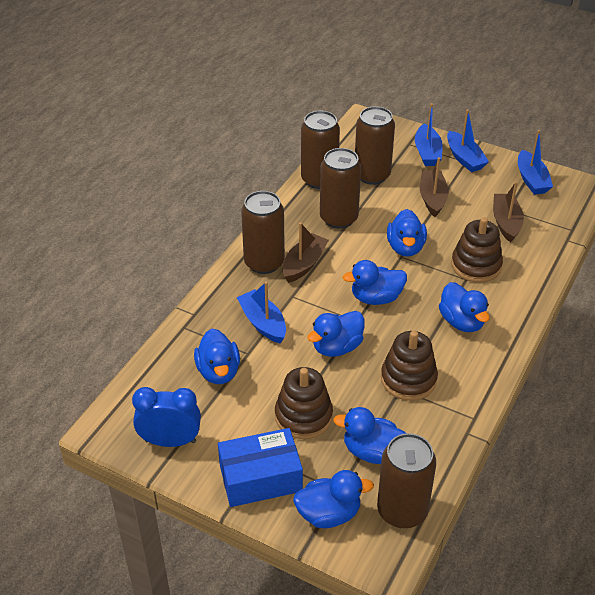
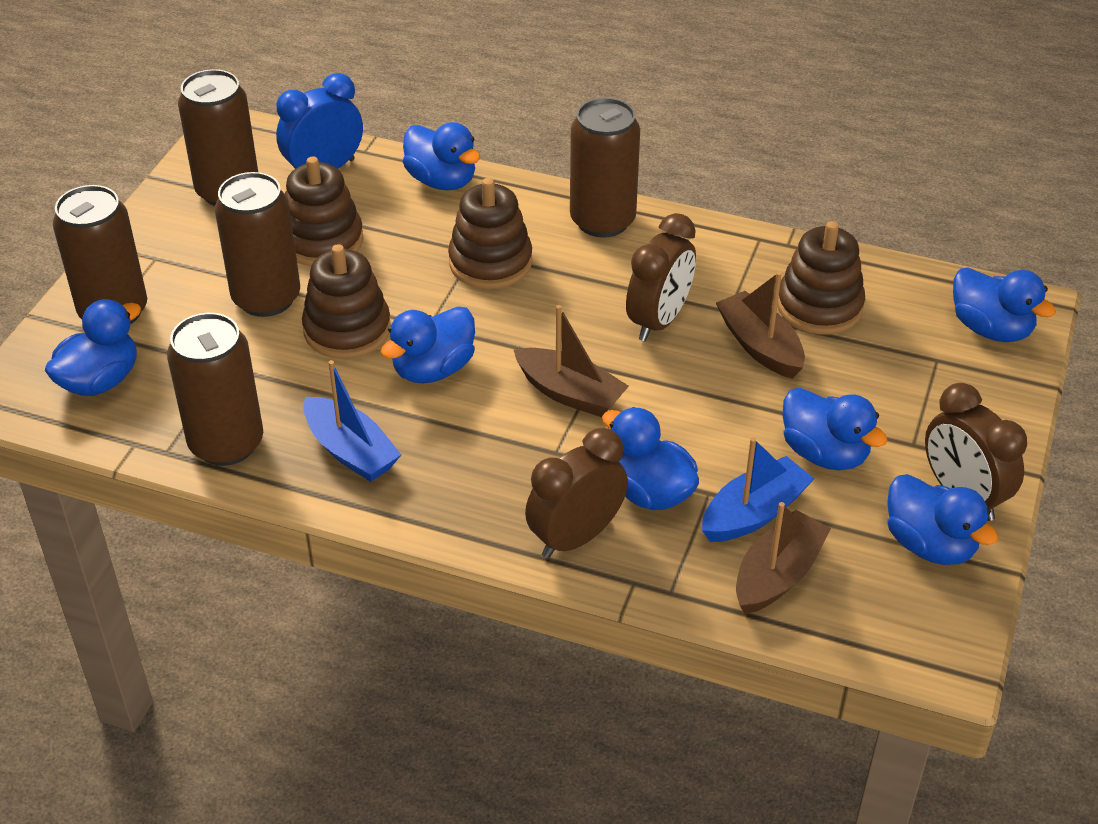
blue boat: 4 -> 2
blue box: 1 -> 0
brown clock: 0 -> 3
brown stacking toy: 3 -> 4

